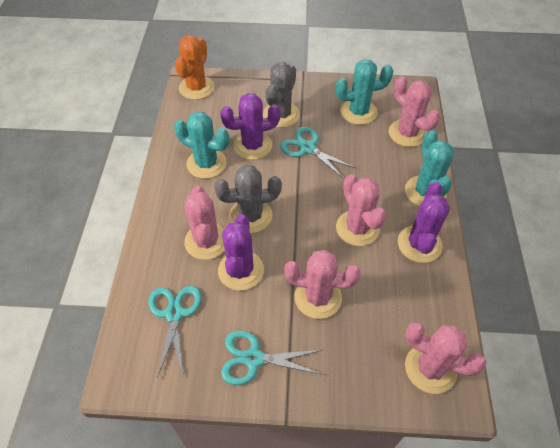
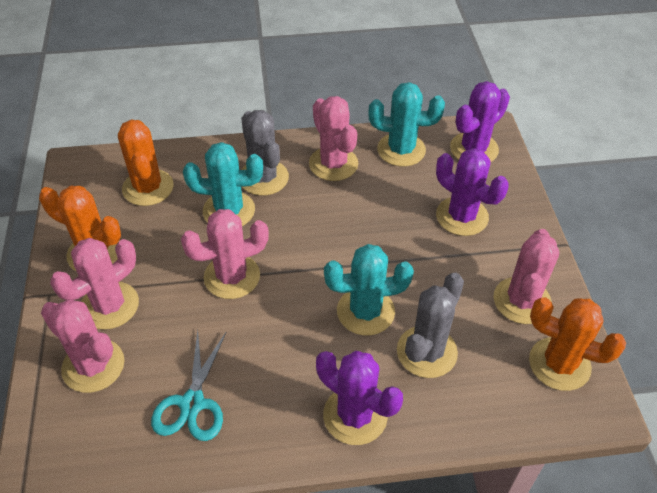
orange cactus: 1 -> 3
turquoise scissors: 3 -> 1

